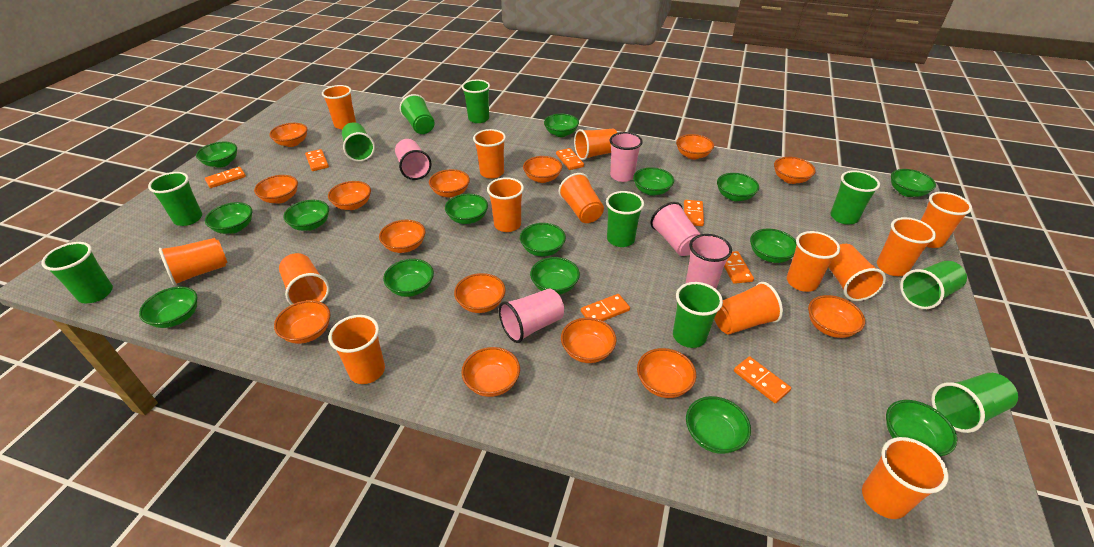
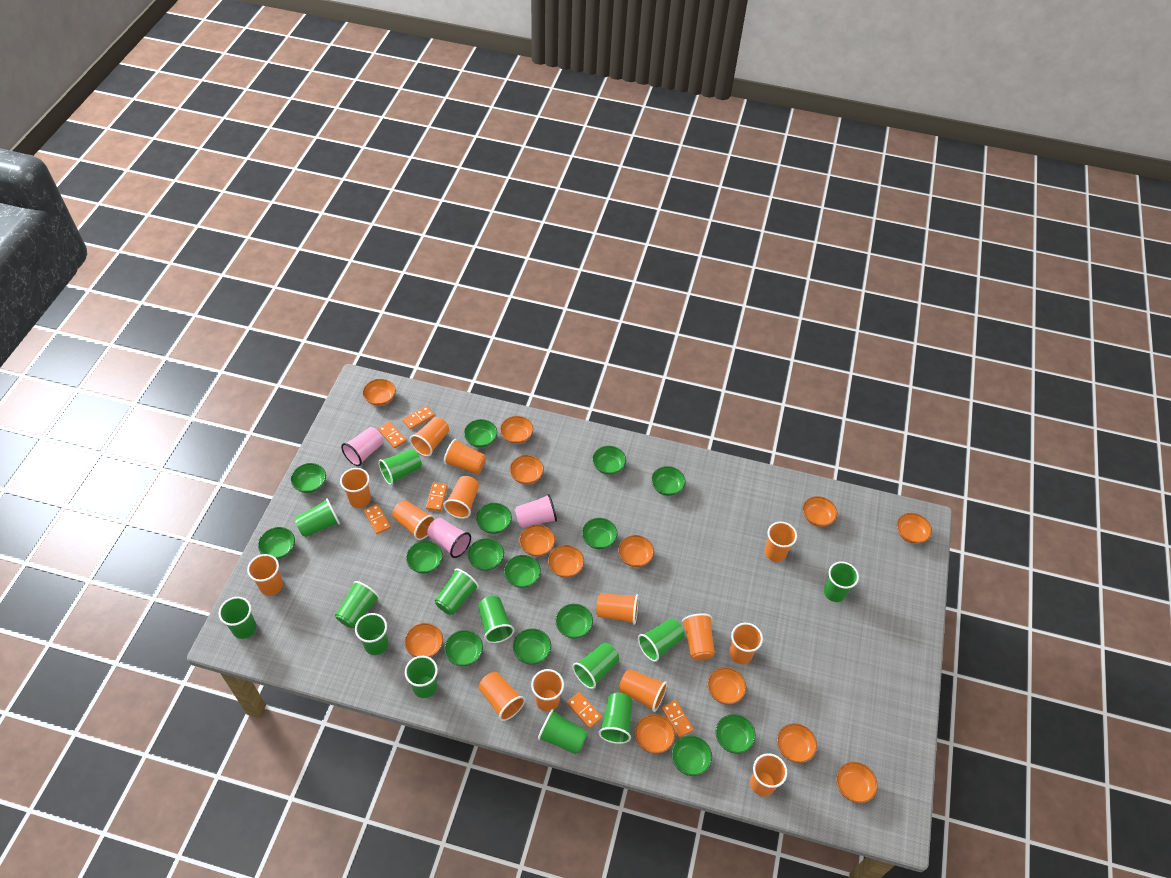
green cup: 10 -> 13
orange bowl: 14 -> 13
orange domino: 7 -> 6
pink cup: 5 -> 3

